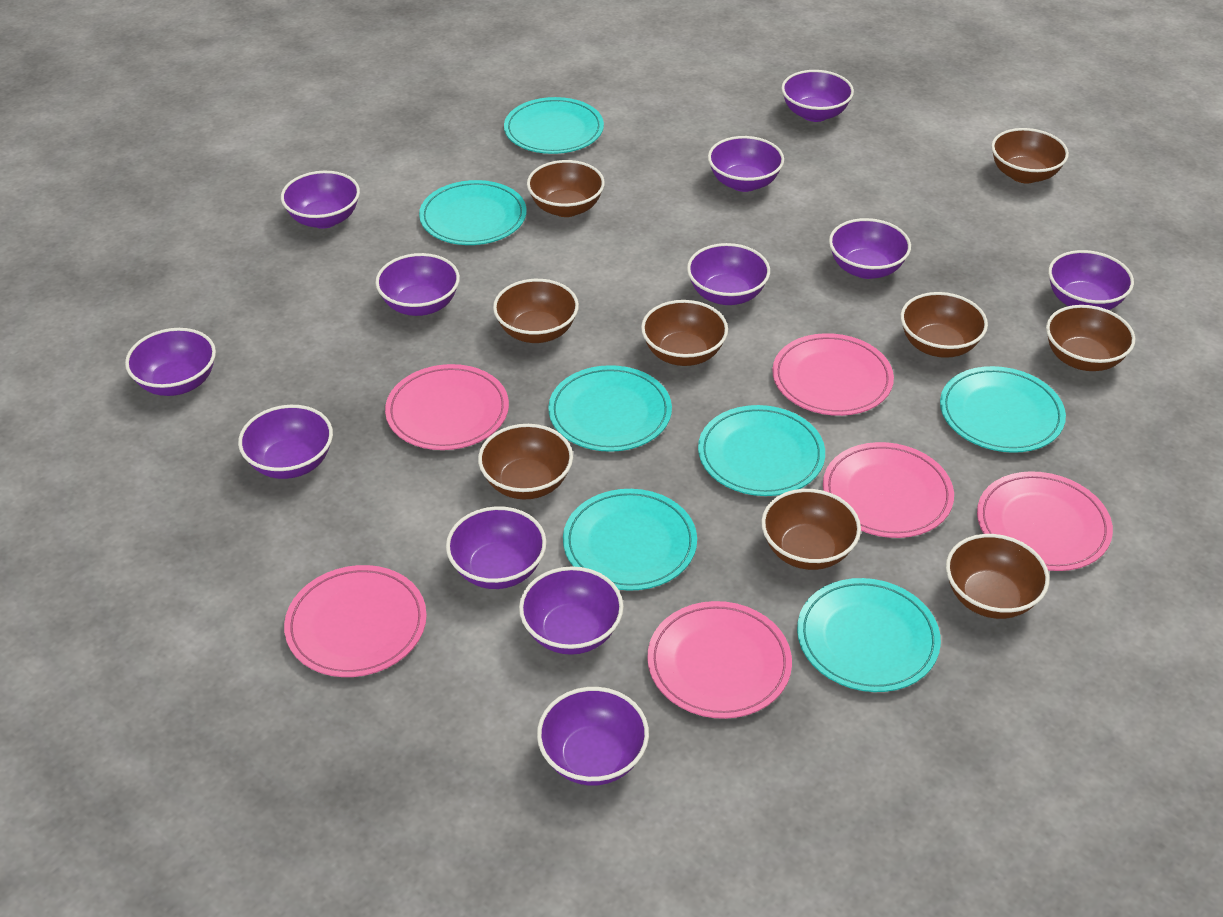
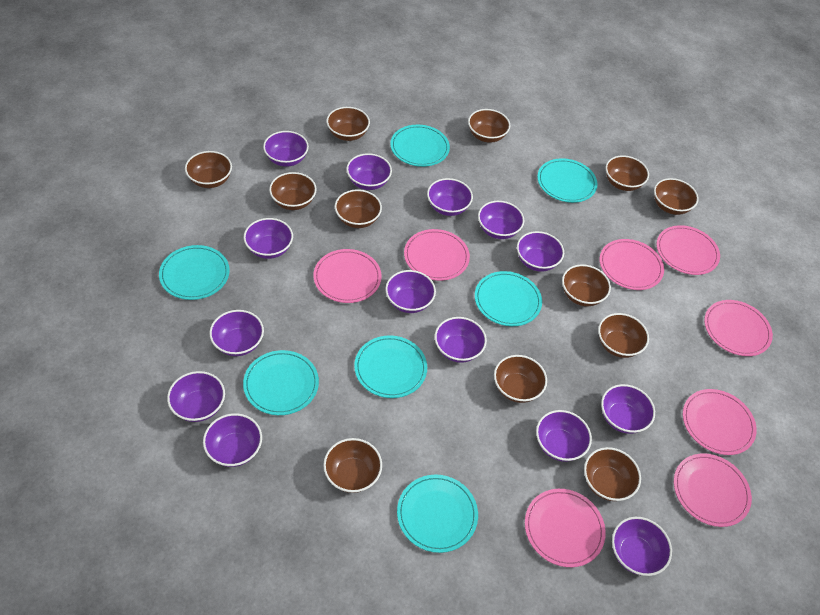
brown bowl: 9 -> 12
pink plate: 6 -> 8
purple bowl: 12 -> 14

